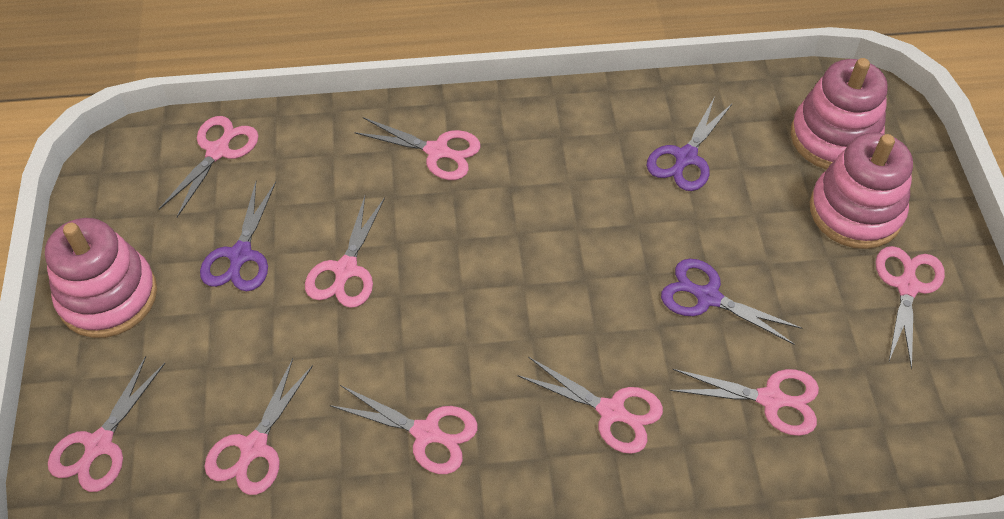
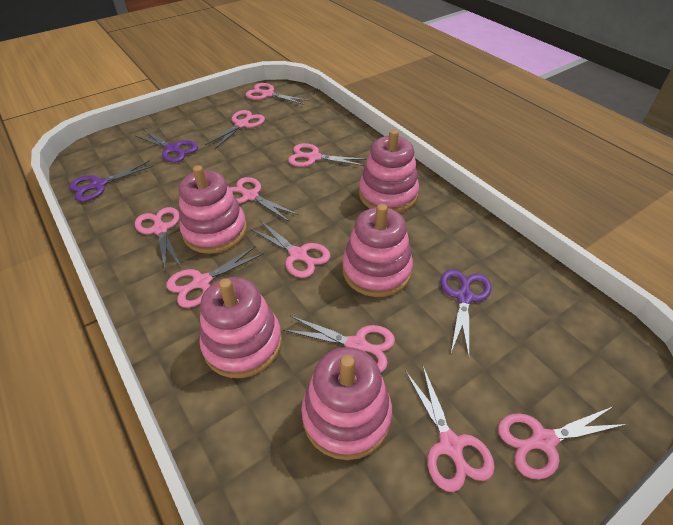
pink scissors: 9 -> 10
pink stacking toy: 3 -> 5

